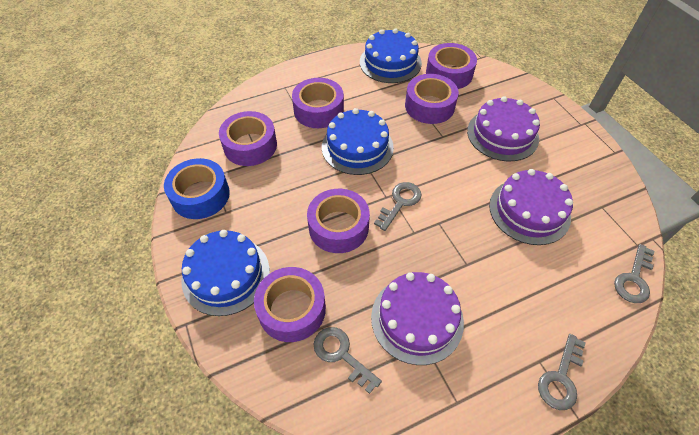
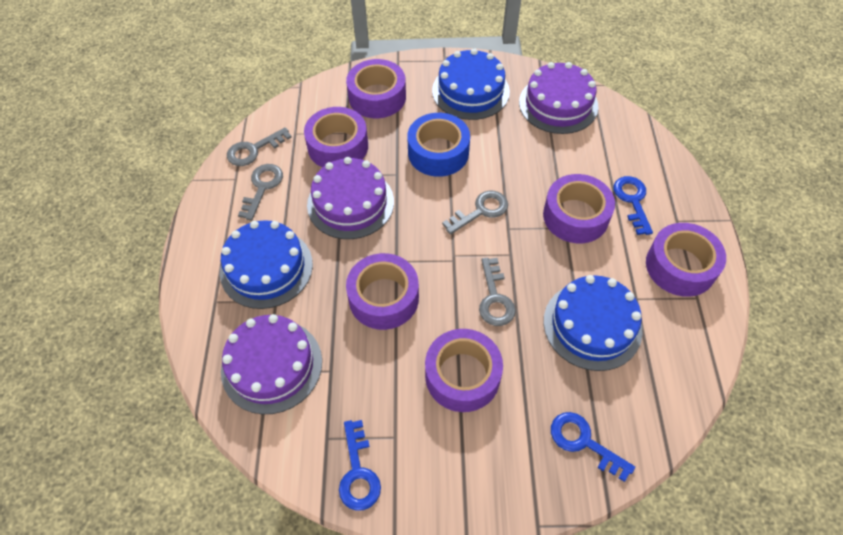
blue key: 0 -> 3

